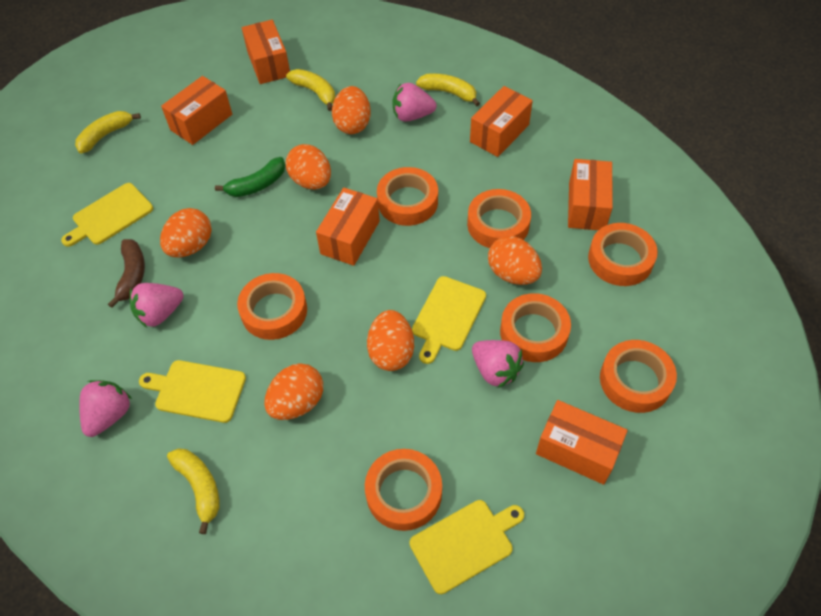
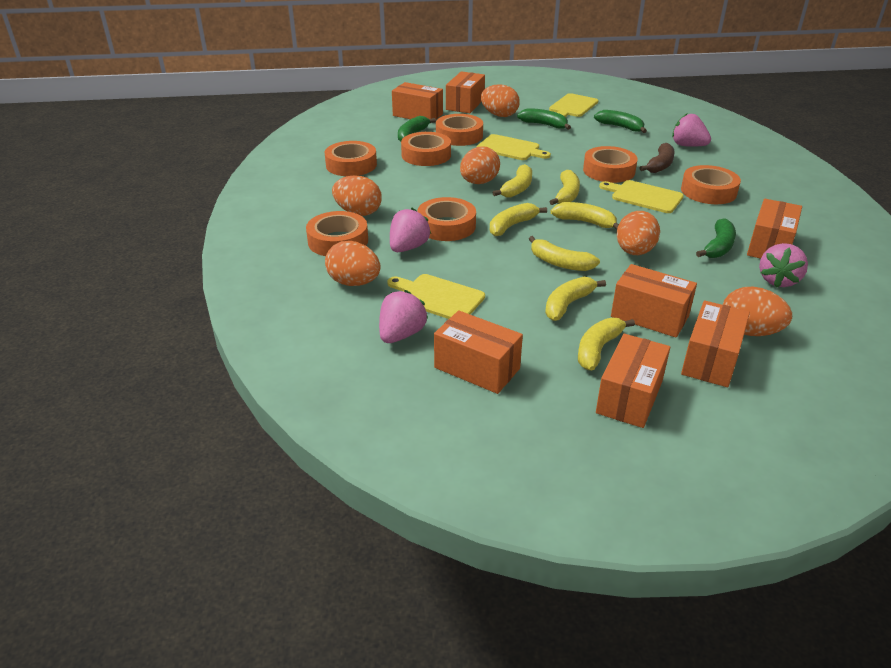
green banana: 1 -> 4
orange box: 6 -> 7
yellow banana: 4 -> 7

